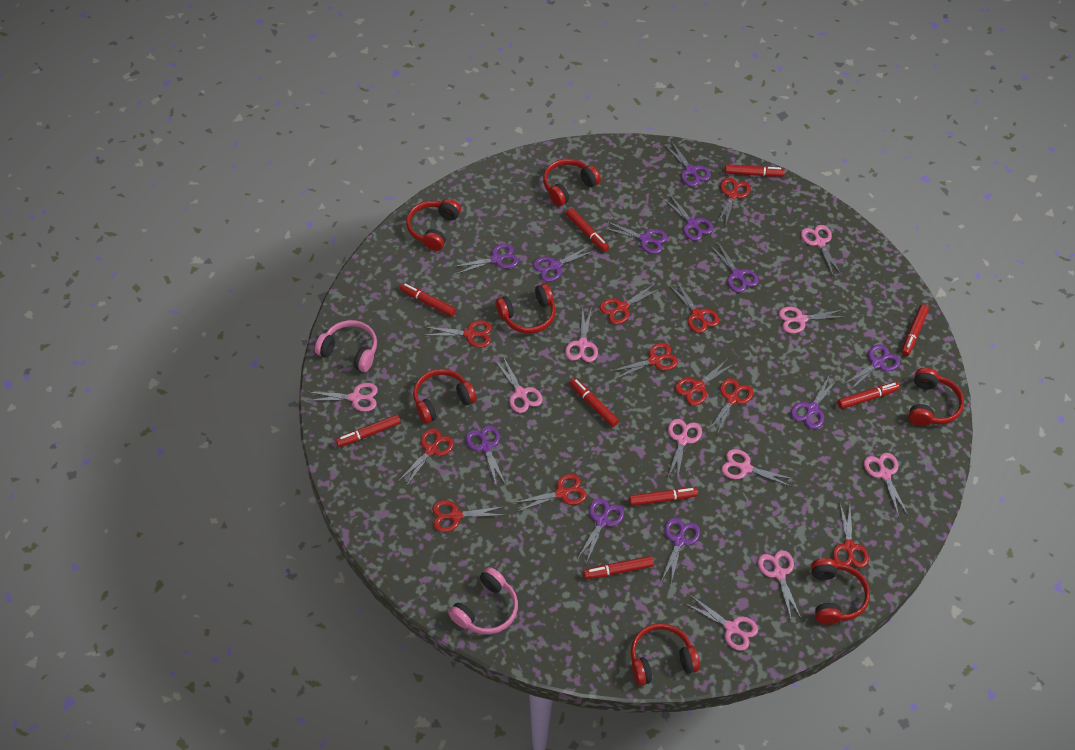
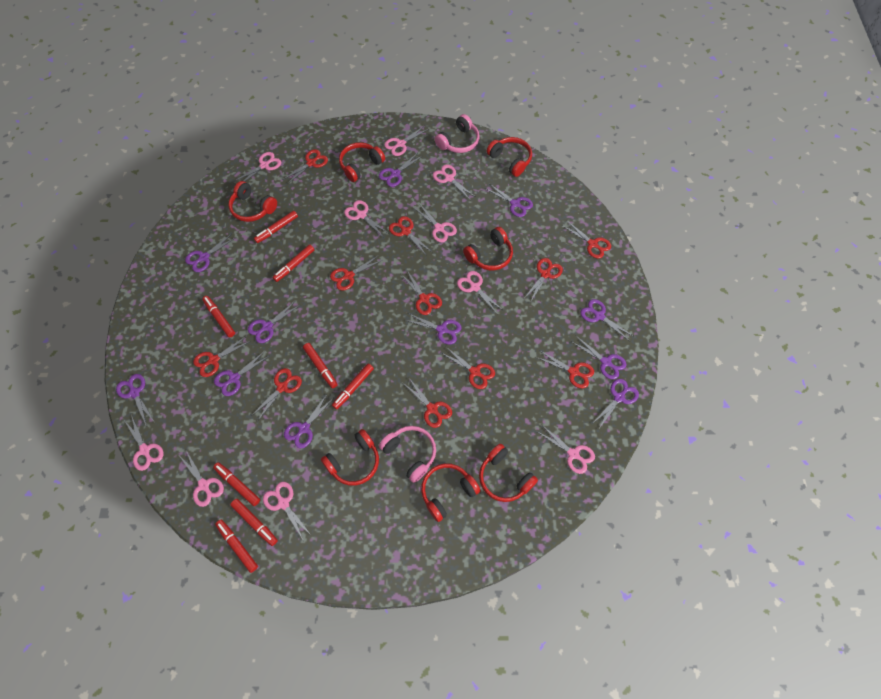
red marker: 9 -> 8

